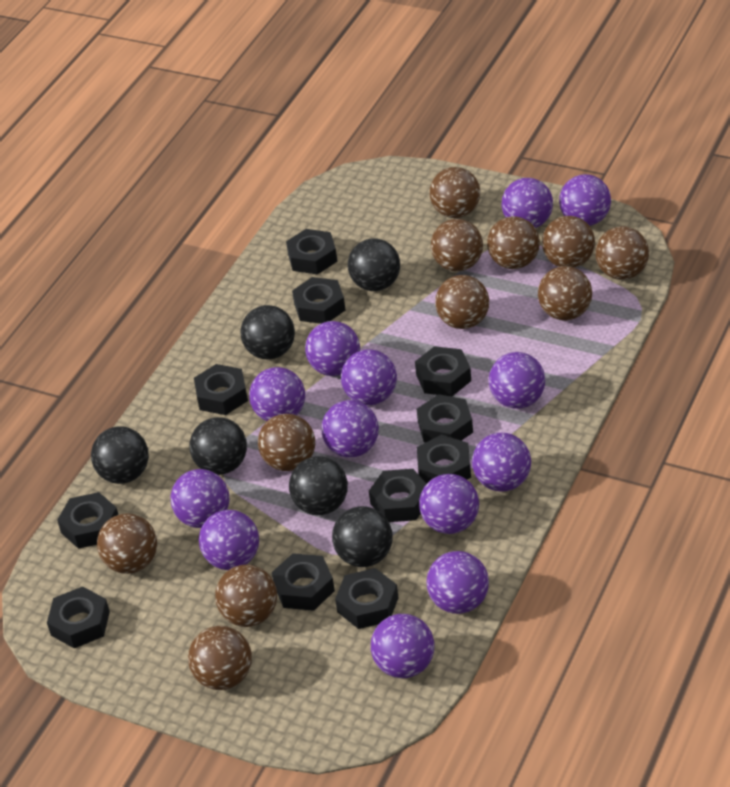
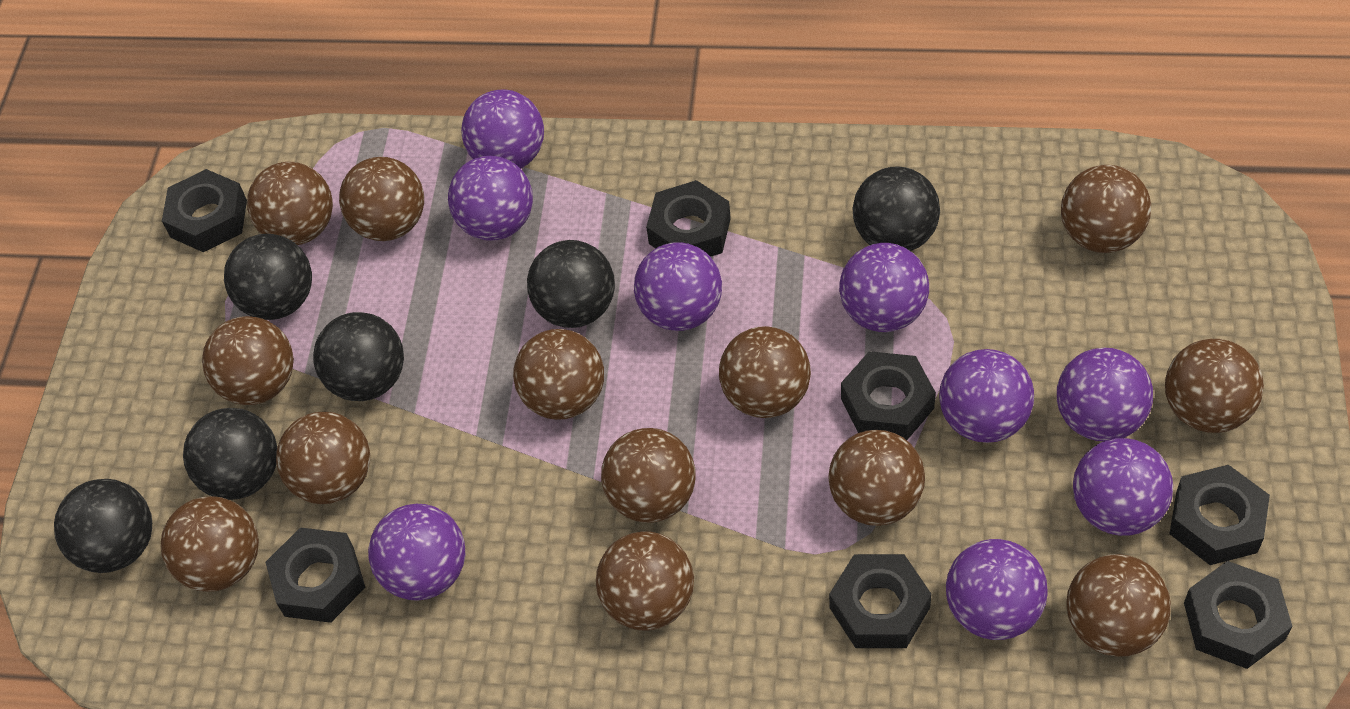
black nut: 11 -> 7
brown ball: 11 -> 13
purple ball: 13 -> 9

